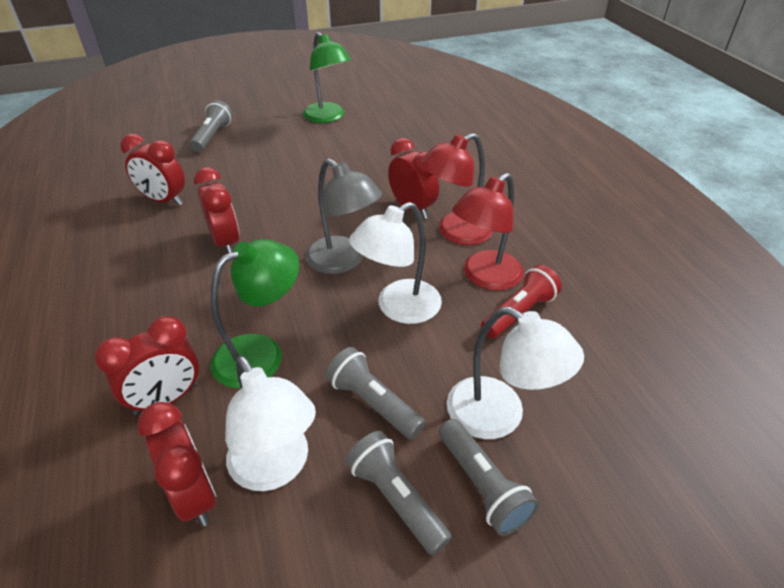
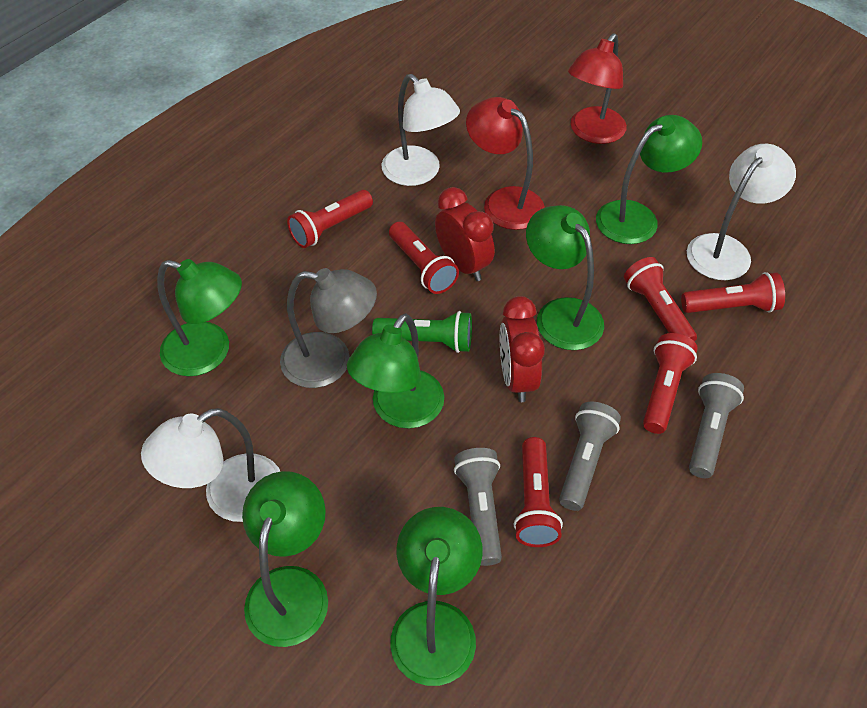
green flashlight: 0 -> 1
green lamp: 2 -> 6
grey flashlight: 4 -> 3
red clock: 5 -> 2
red flashlight: 1 -> 6

